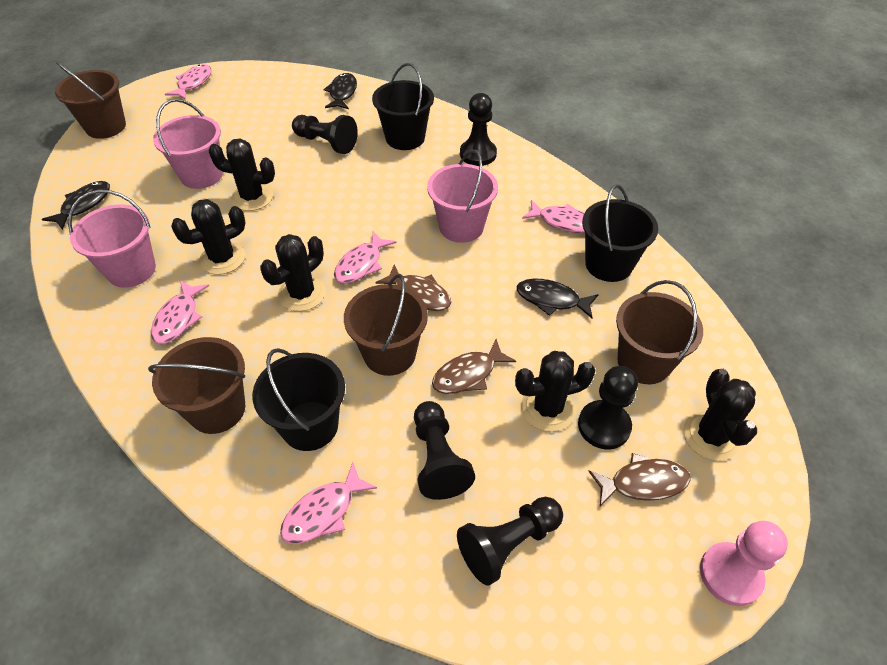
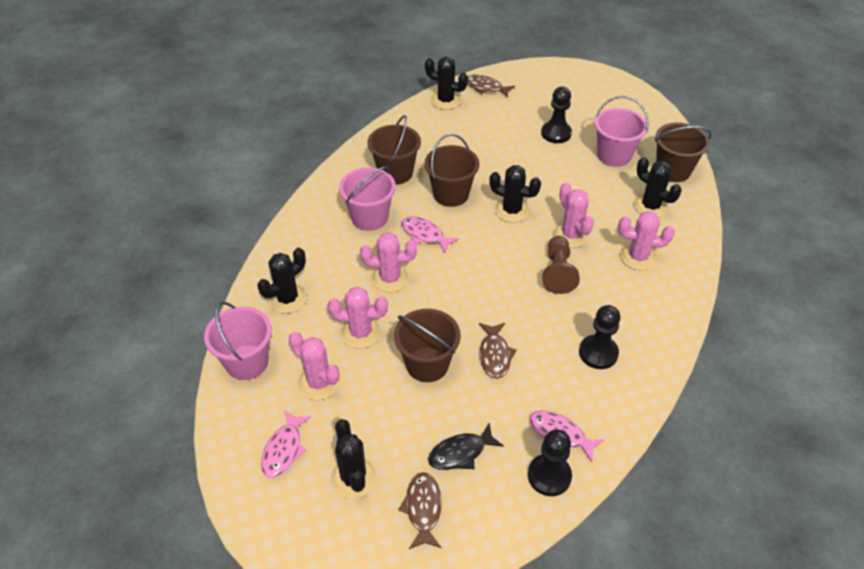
black bucket: 3 -> 0
black fish: 3 -> 1
black pawn: 5 -> 3
brown pawn: 0 -> 1
pink cactus: 0 -> 5
pink fish: 5 -> 3
pink pawn: 1 -> 0

